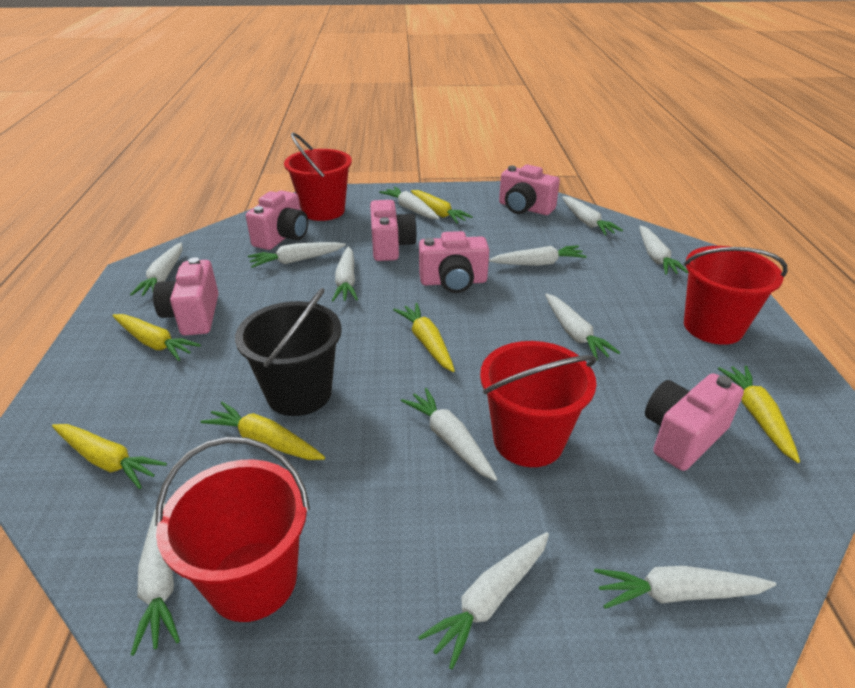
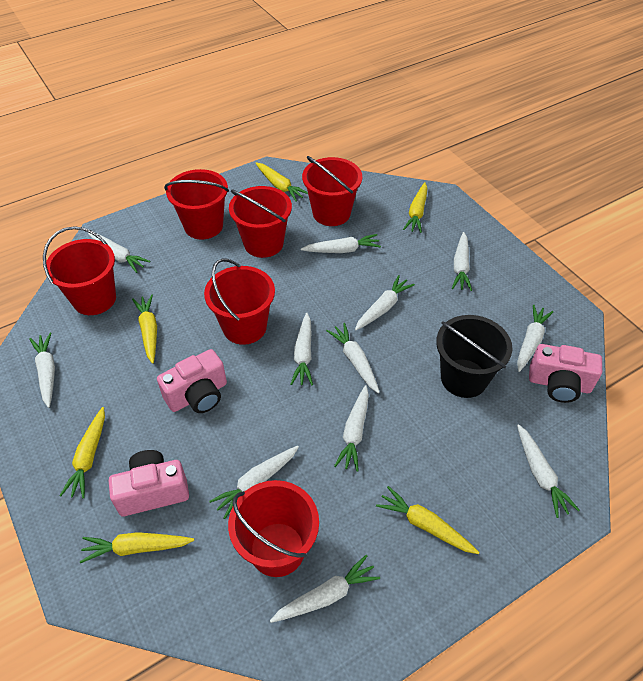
pink camera: 6 -> 3
red bucket: 4 -> 6

